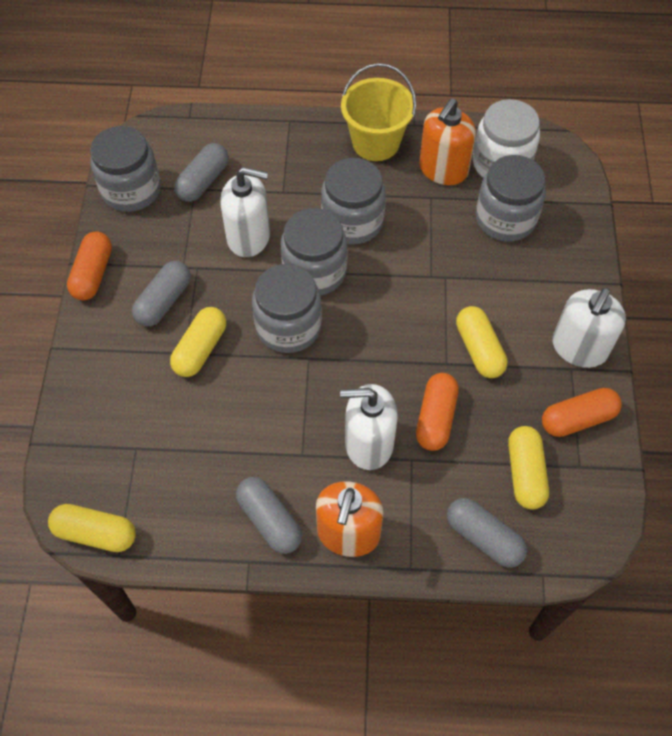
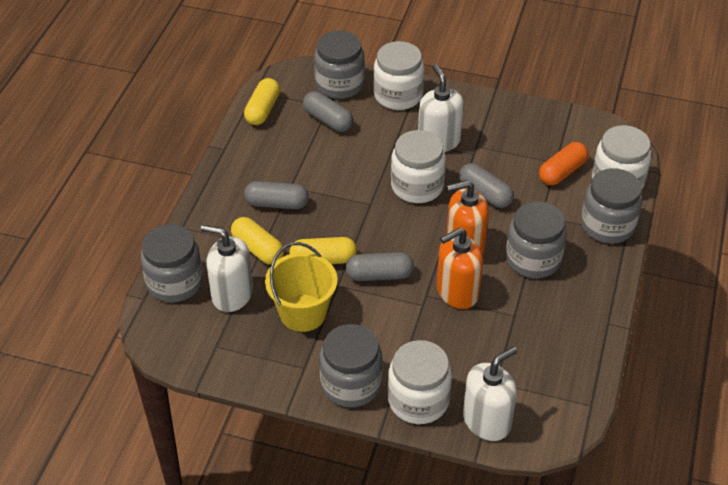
orange capsule: 3 -> 1
white jar: 1 -> 4
yellow capsule: 4 -> 3

